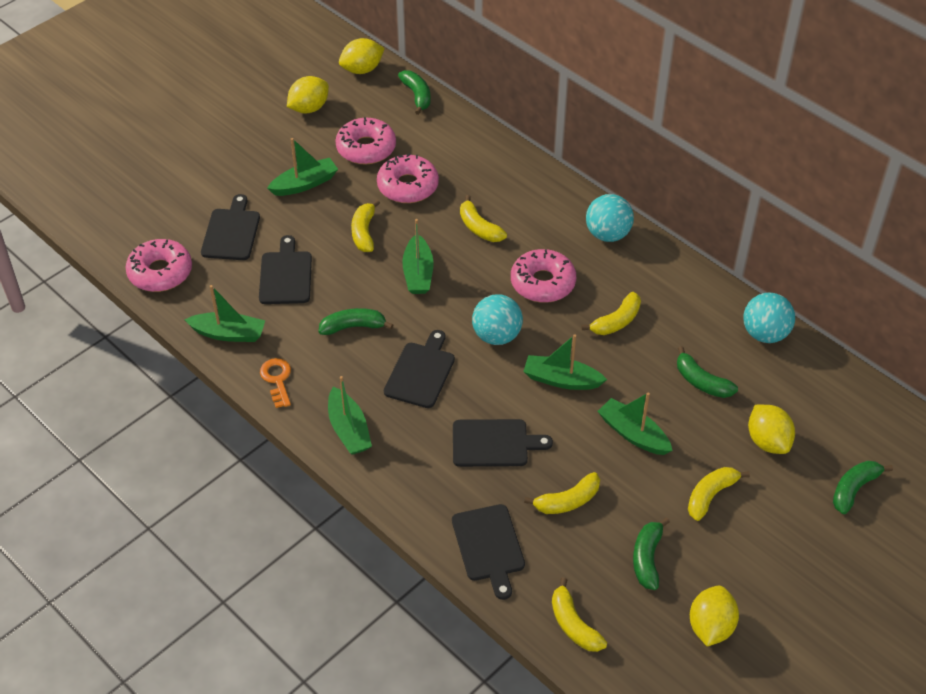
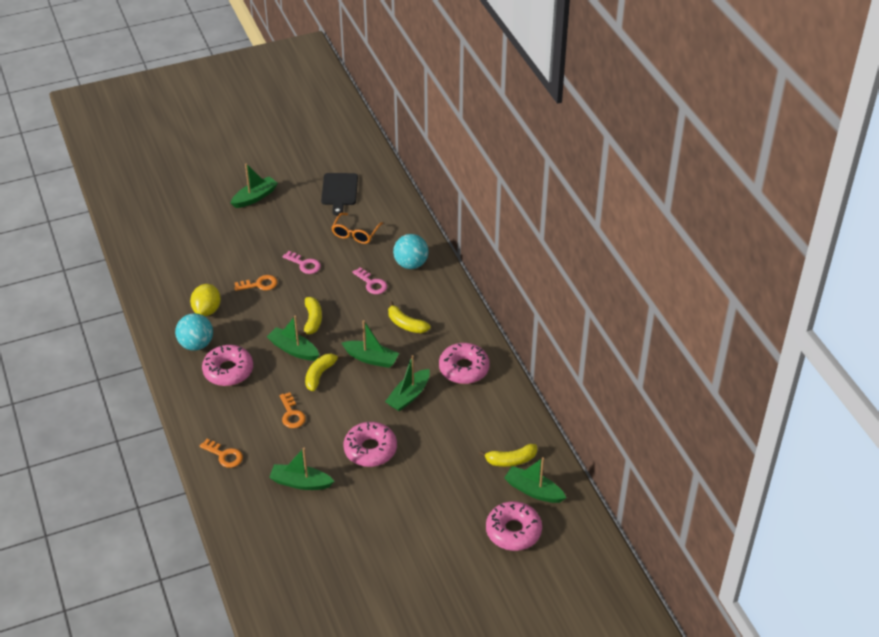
black cutting board: 5 -> 1
green banana: 5 -> 0
orange glasses: 0 -> 1
orange key: 1 -> 3
pink key: 0 -> 2
turquoise ball: 3 -> 2
yellow banana: 6 -> 4
yellow lemon: 4 -> 1

